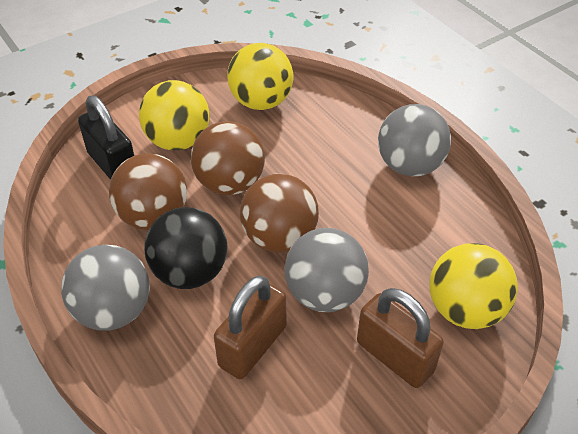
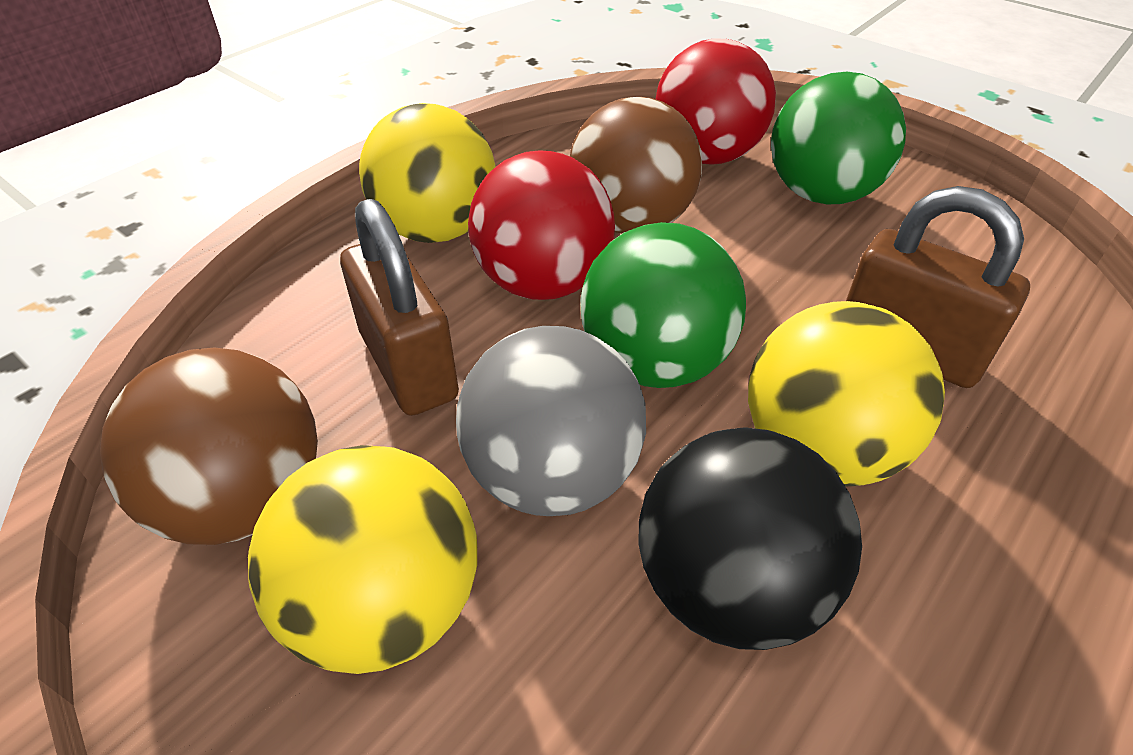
black padlock: 1 -> 0
brown ball: 3 -> 2
green ball: 0 -> 2
grey ball: 3 -> 1
red ball: 0 -> 2

